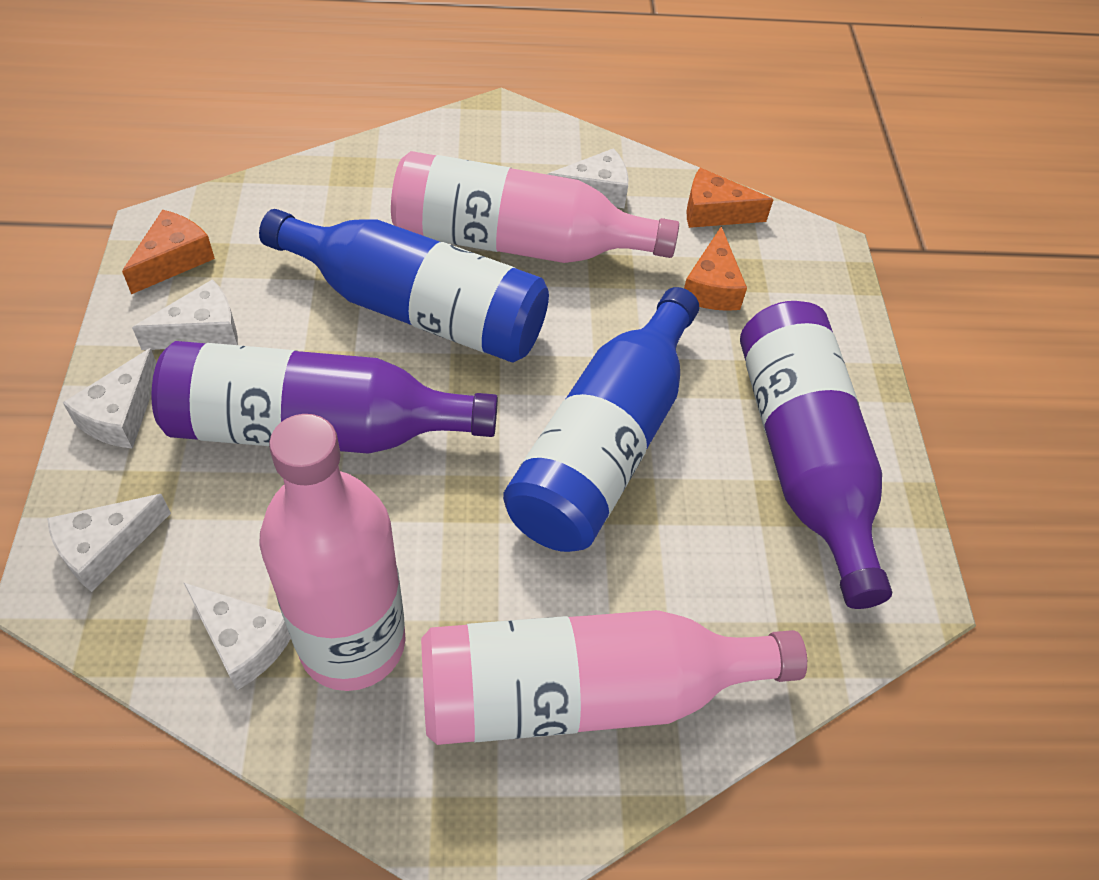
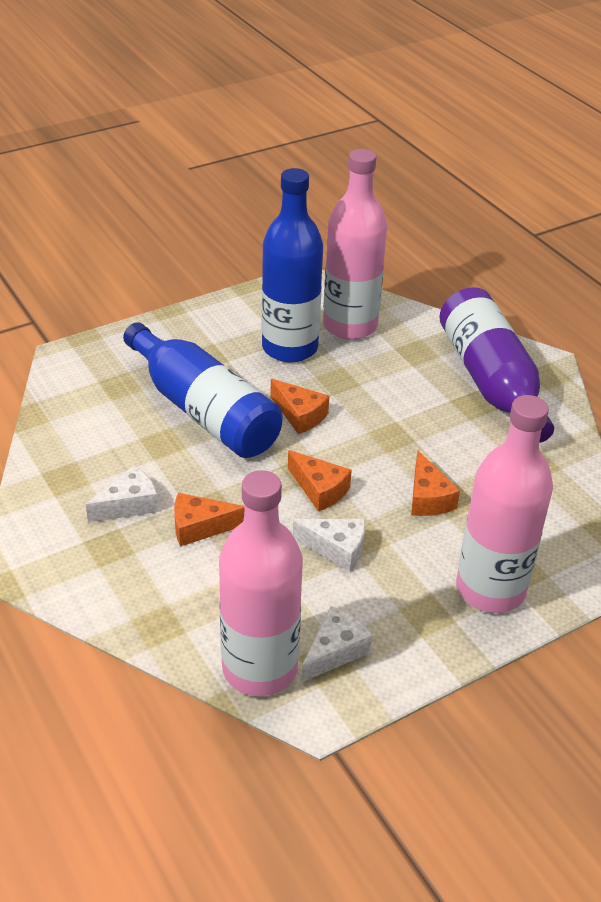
orange cheese: 3 -> 4
purple bottle: 2 -> 1
white cheese: 5 -> 3

